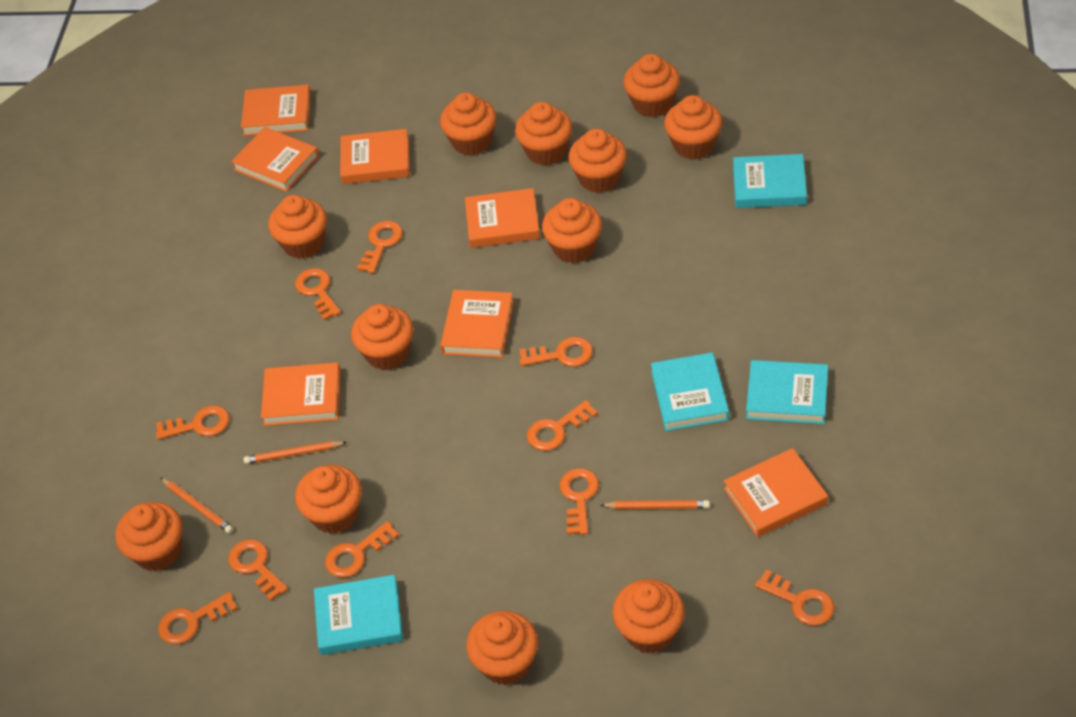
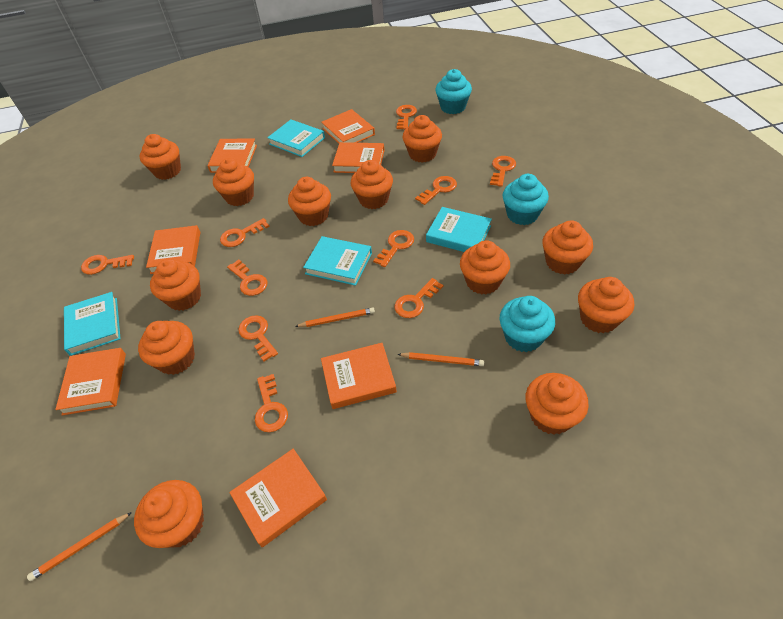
turquoise cupcake: 0 -> 3

